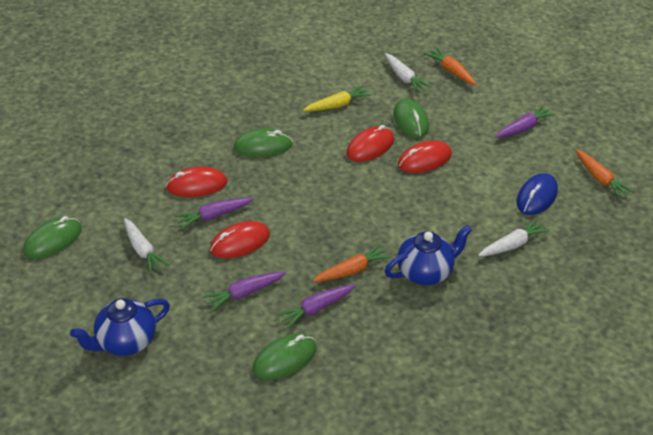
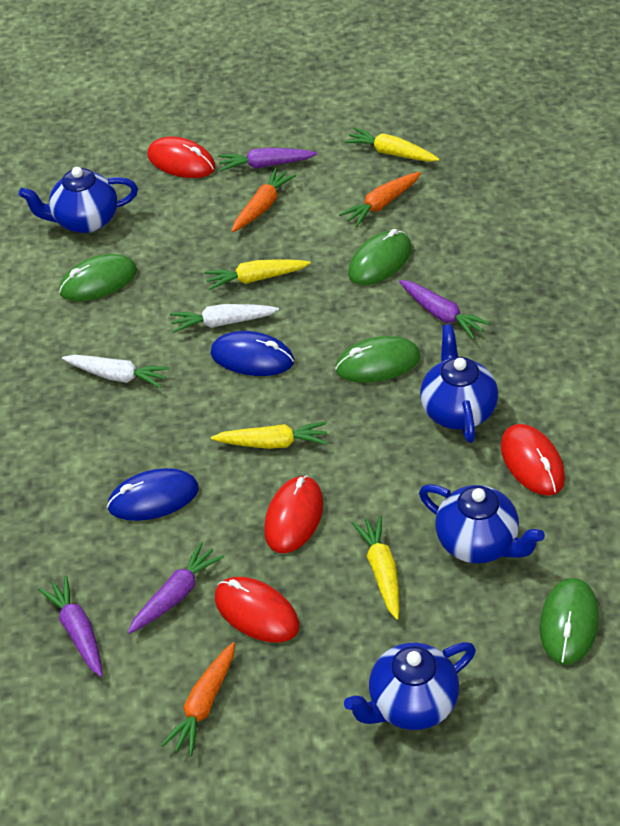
blue mouse: 1 -> 2
blue teapot: 2 -> 4
white carrot: 3 -> 2
yellow carrot: 1 -> 4

